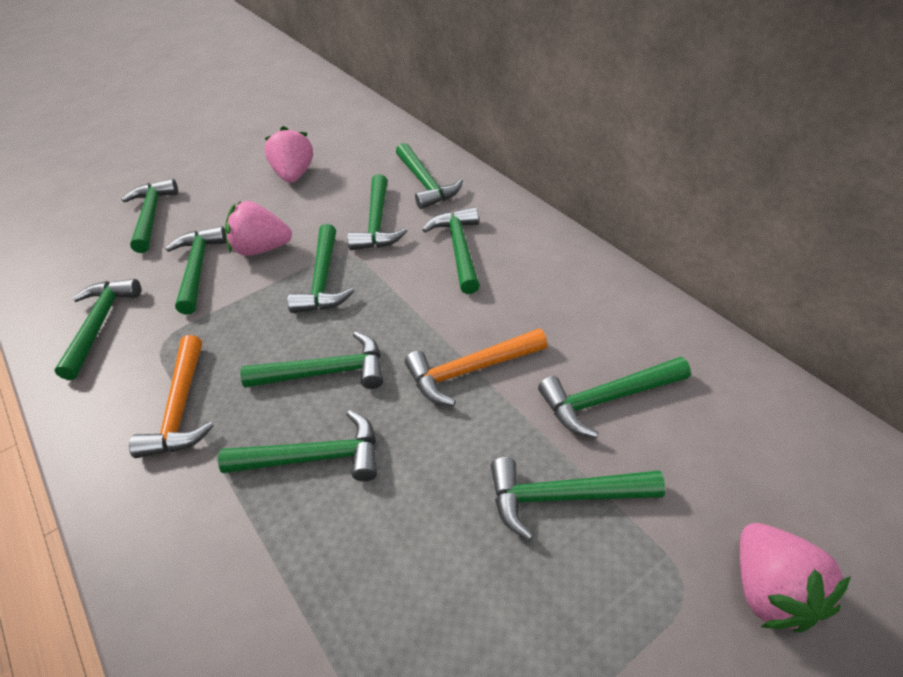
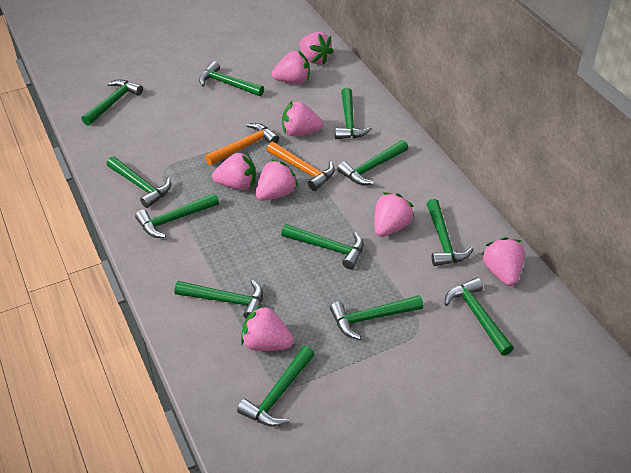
green hammer: 11 -> 12
pink strawberry: 3 -> 8

